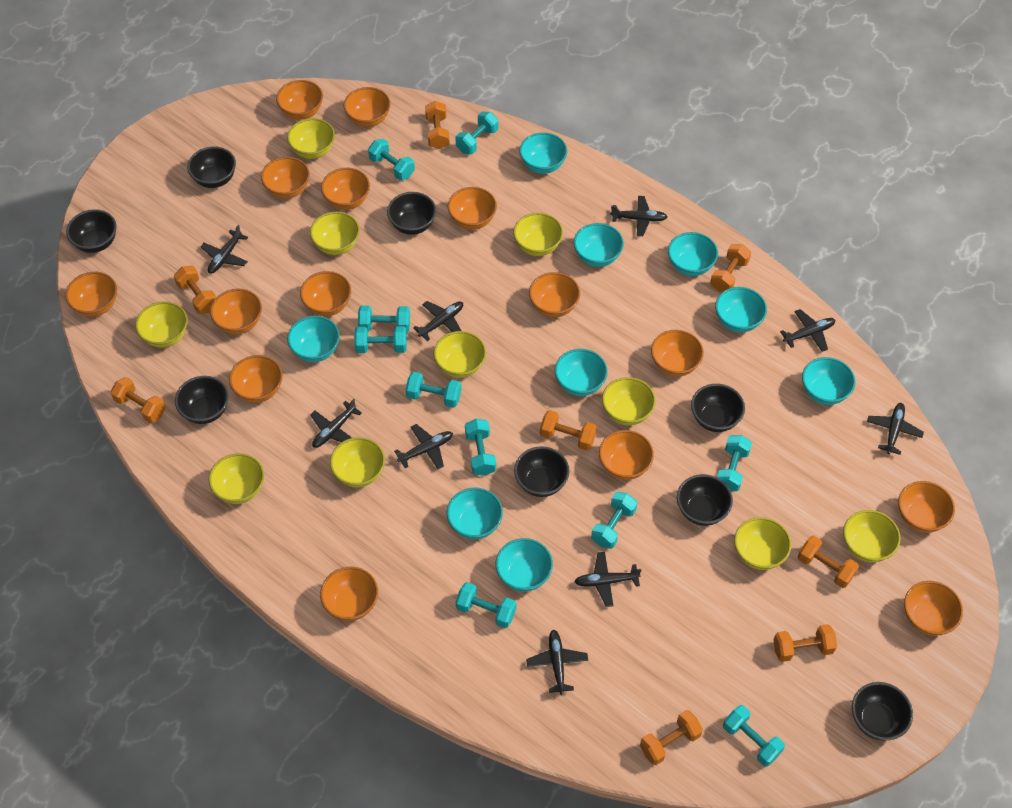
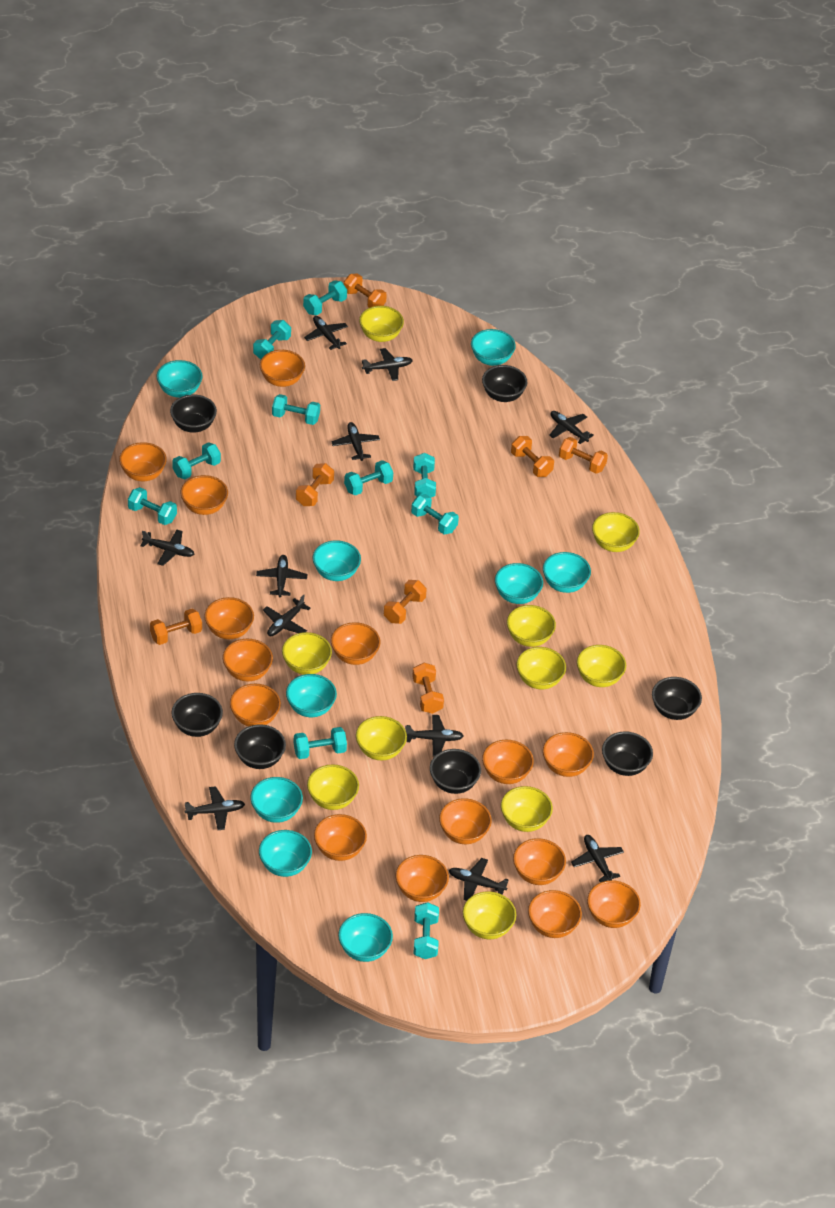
black bowl: 8 -> 7
black plane: 9 -> 11
orange dumbbell: 8 -> 7

